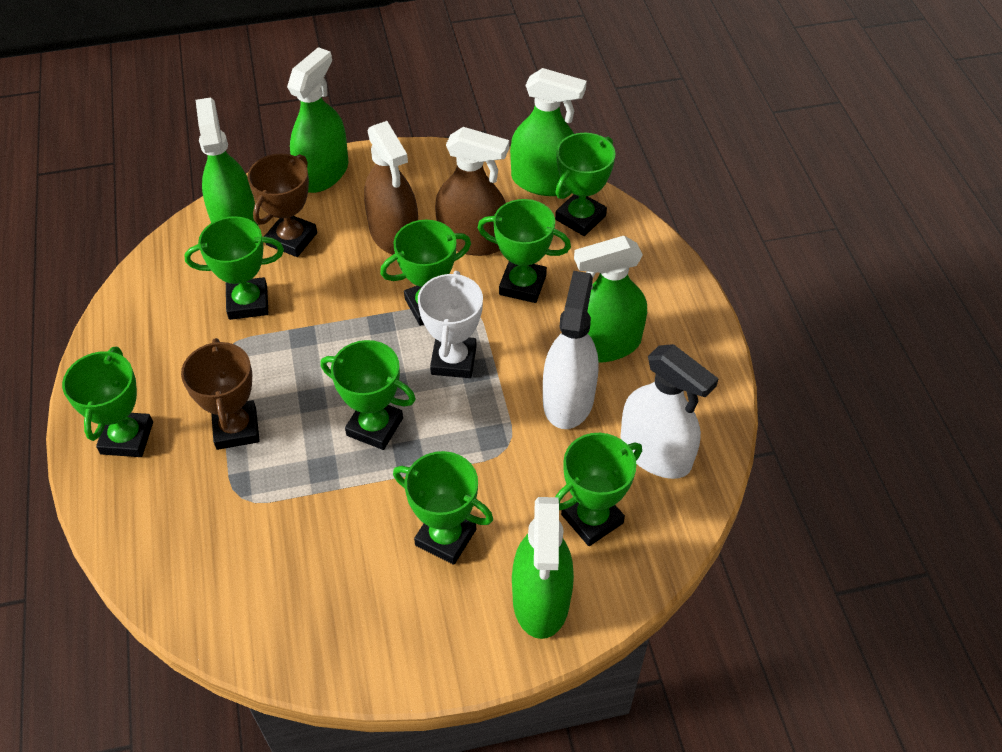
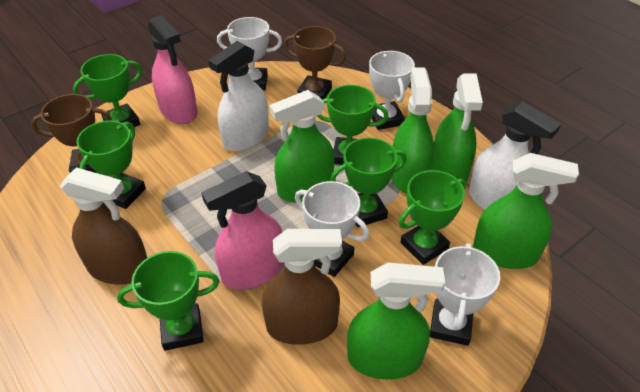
green trophy: 8 -> 6
pink spray bottle: 0 -> 2
white trophy: 1 -> 4

